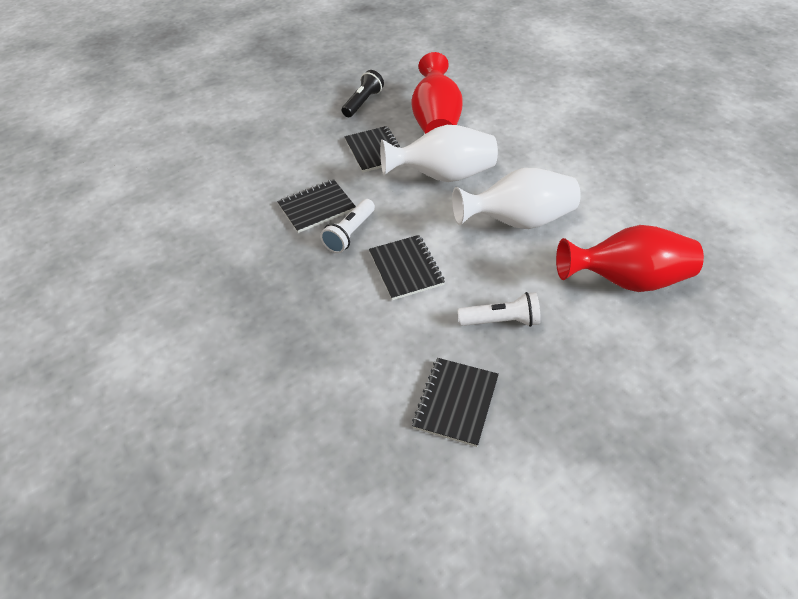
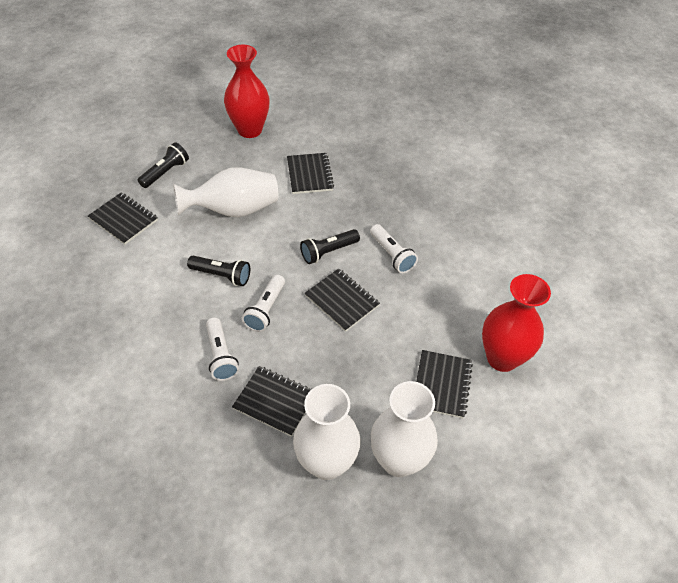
black flashlight: 1 -> 3
black notebook: 4 -> 5
white flashlight: 2 -> 3
white vase: 2 -> 3

